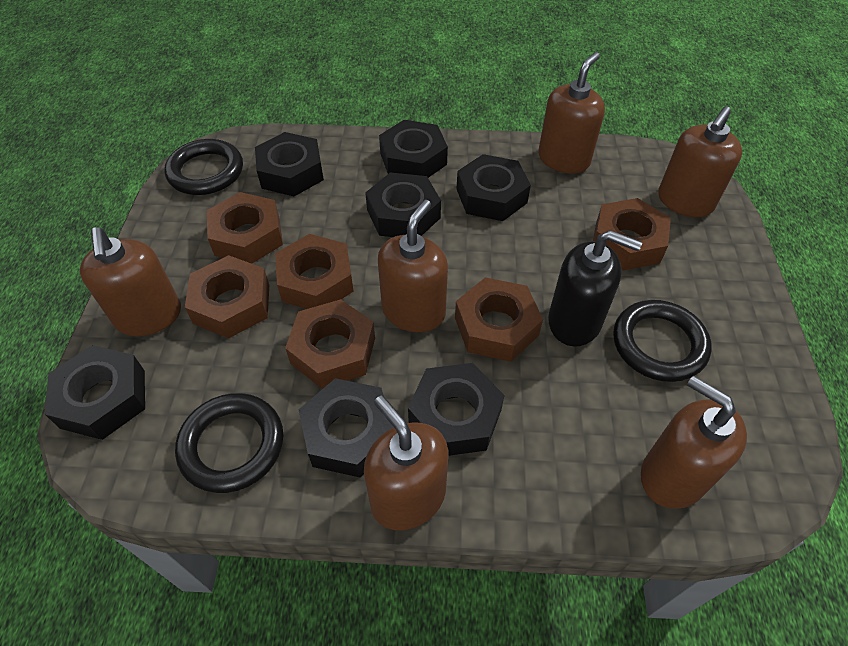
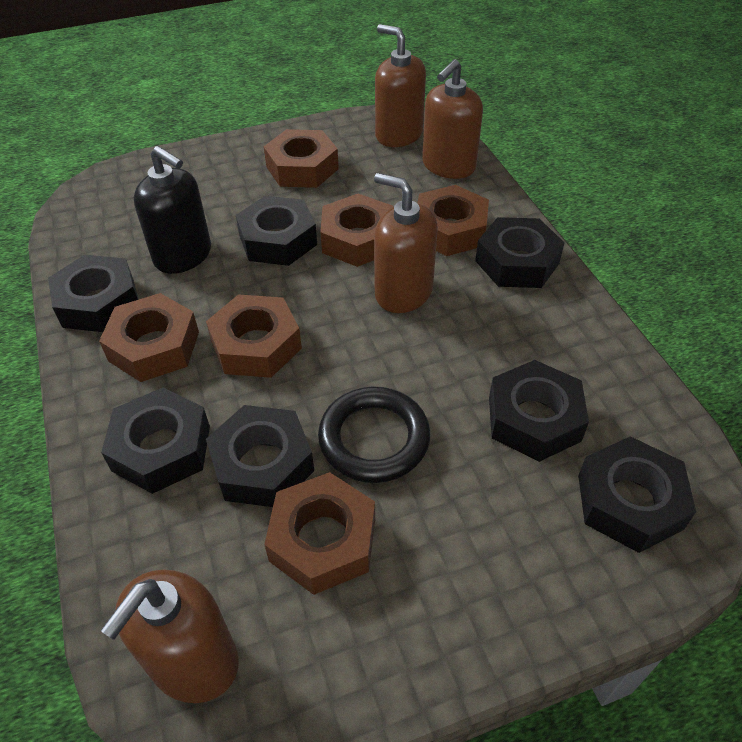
black ring: 3 -> 1
brown soap dispenser: 6 -> 4

